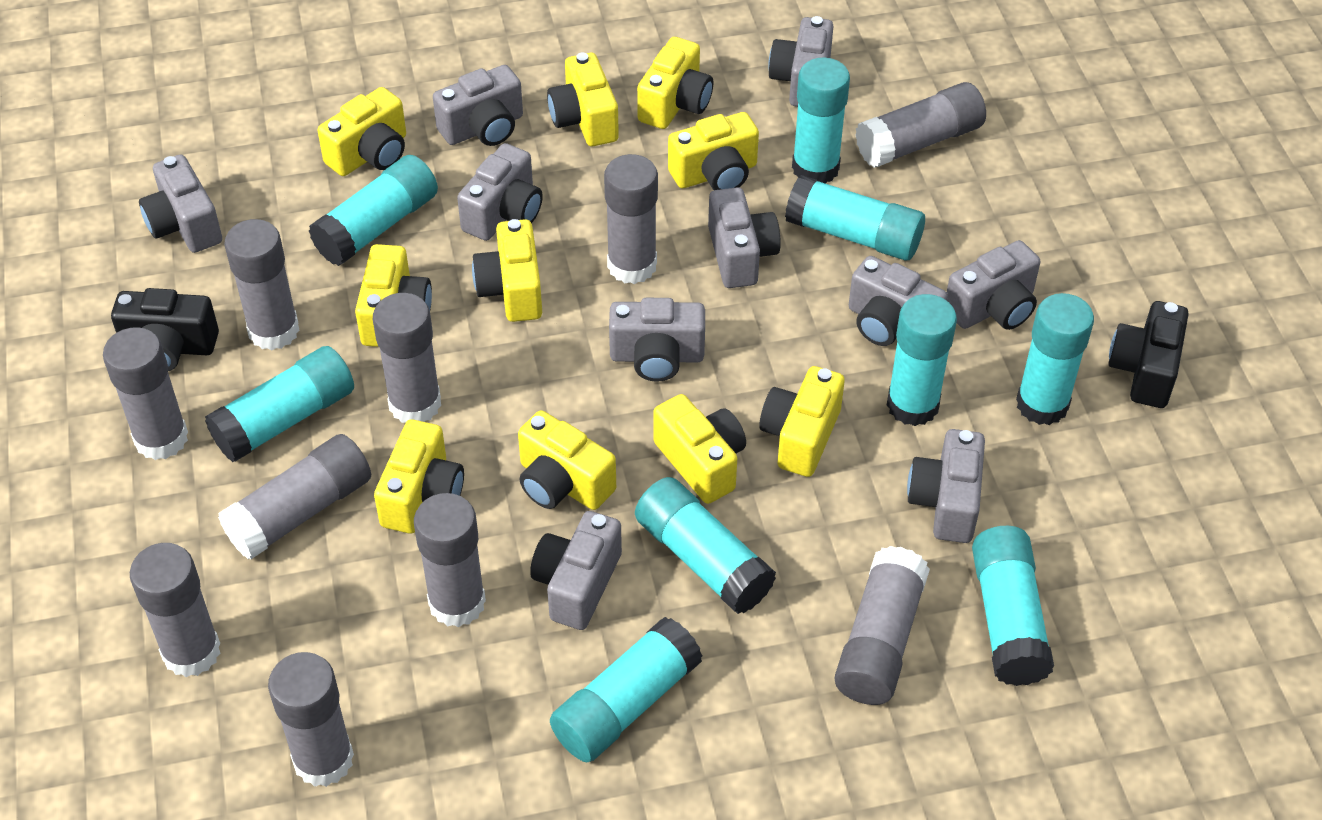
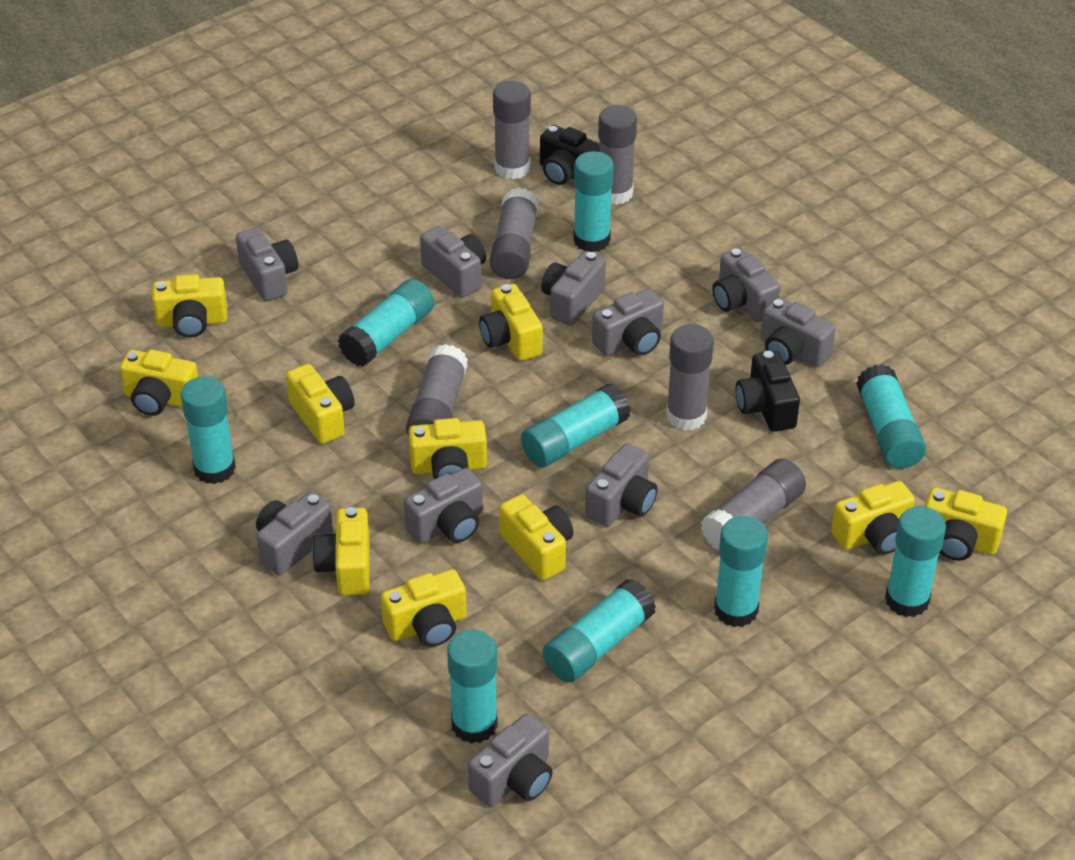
grey glue stick: 10 -> 6

